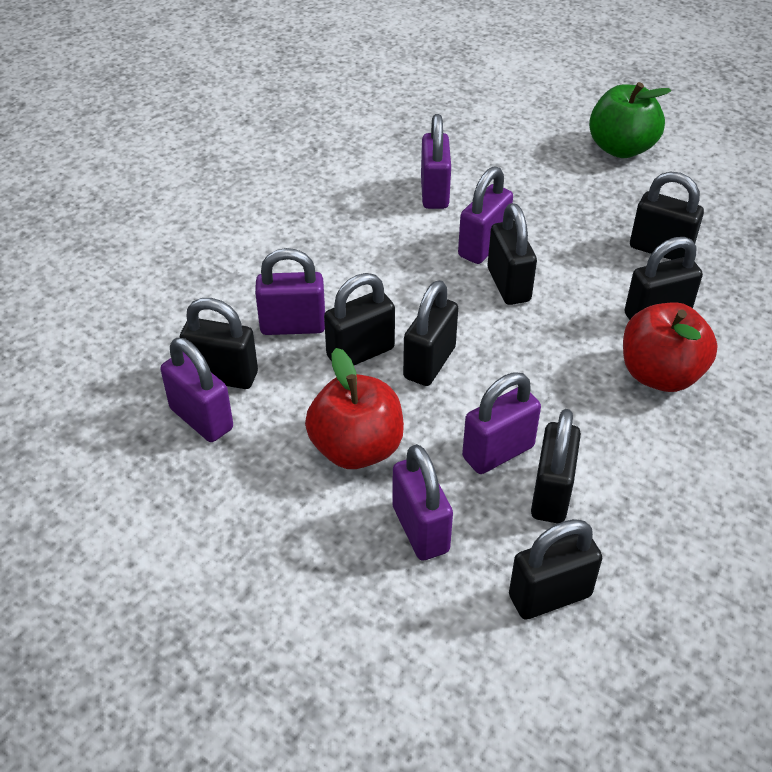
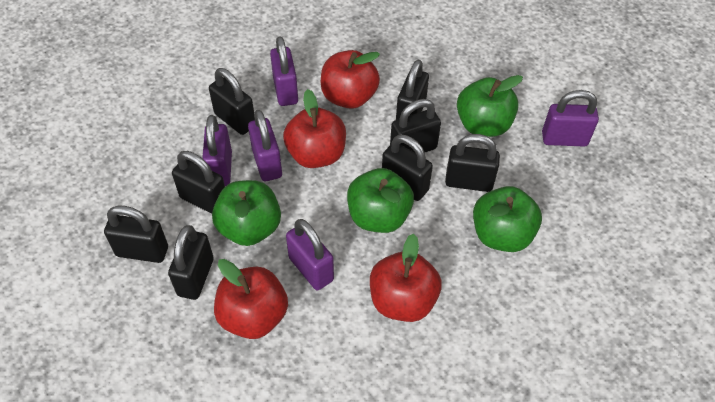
green apple: 1 -> 4
purple padlock: 6 -> 5
red apple: 2 -> 4

